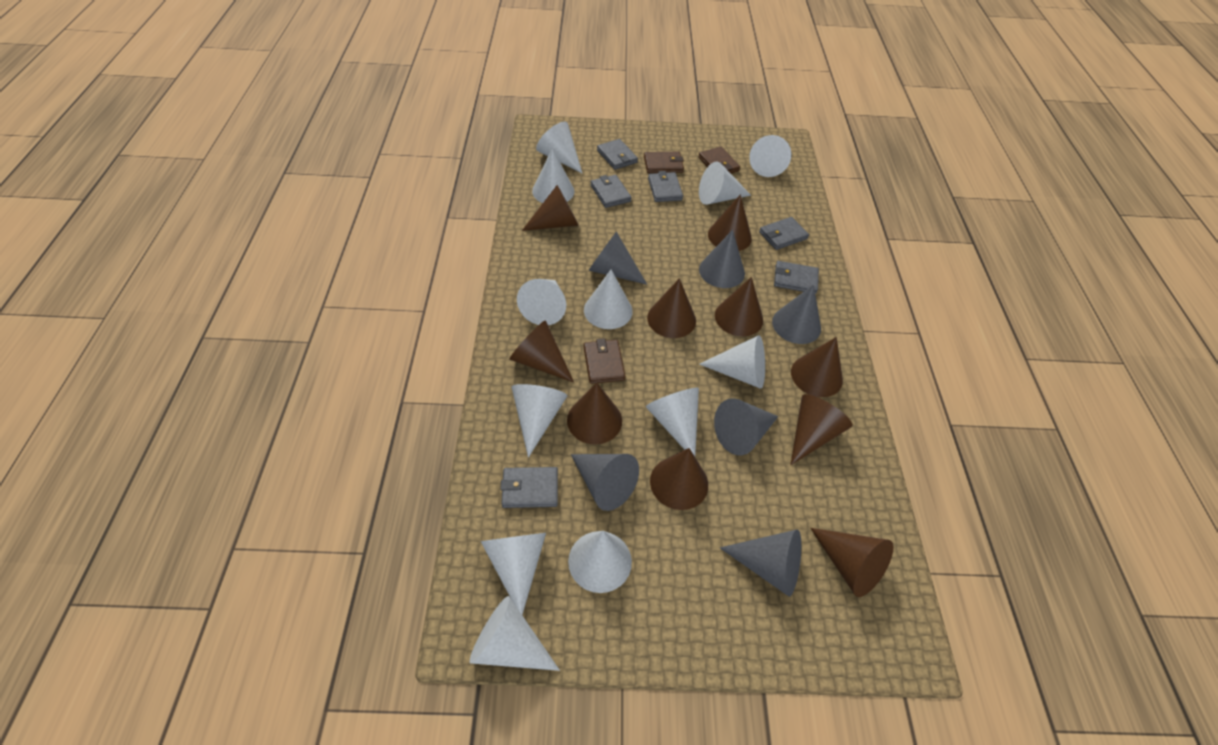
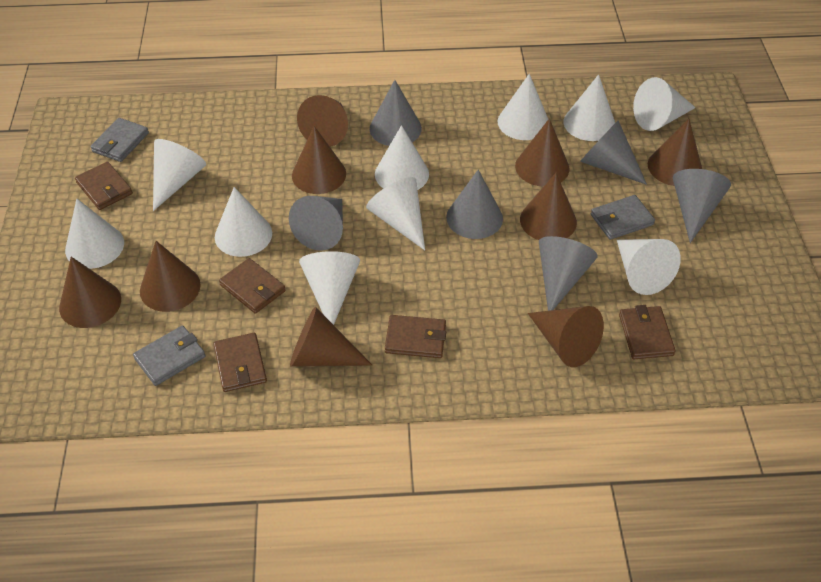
brown cone: 10 -> 9
brown wallet: 3 -> 5
grey wallet: 6 -> 3
white cone: 12 -> 10

